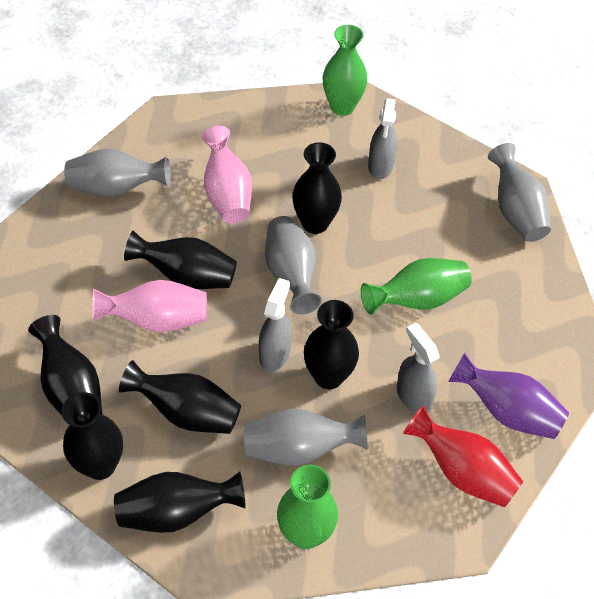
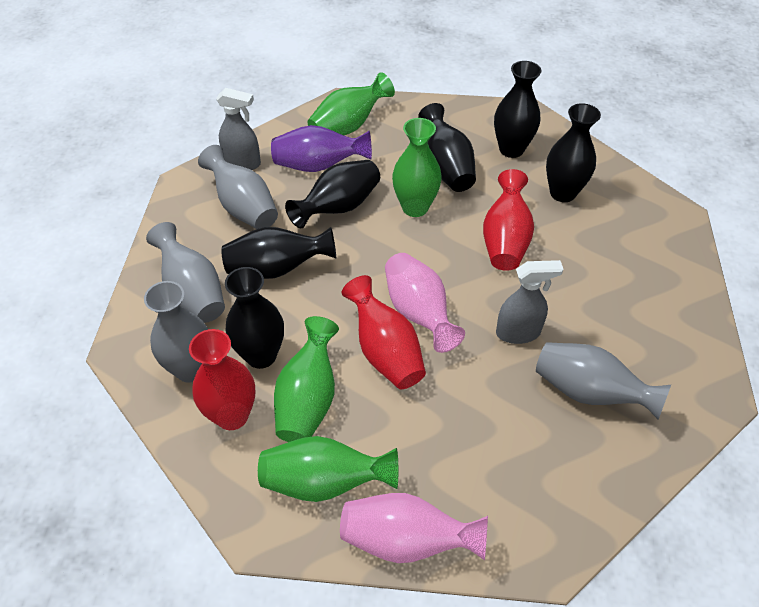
black vase: 7 -> 6
green vase: 3 -> 4
grey spray bottle: 3 -> 2
red vase: 1 -> 3

